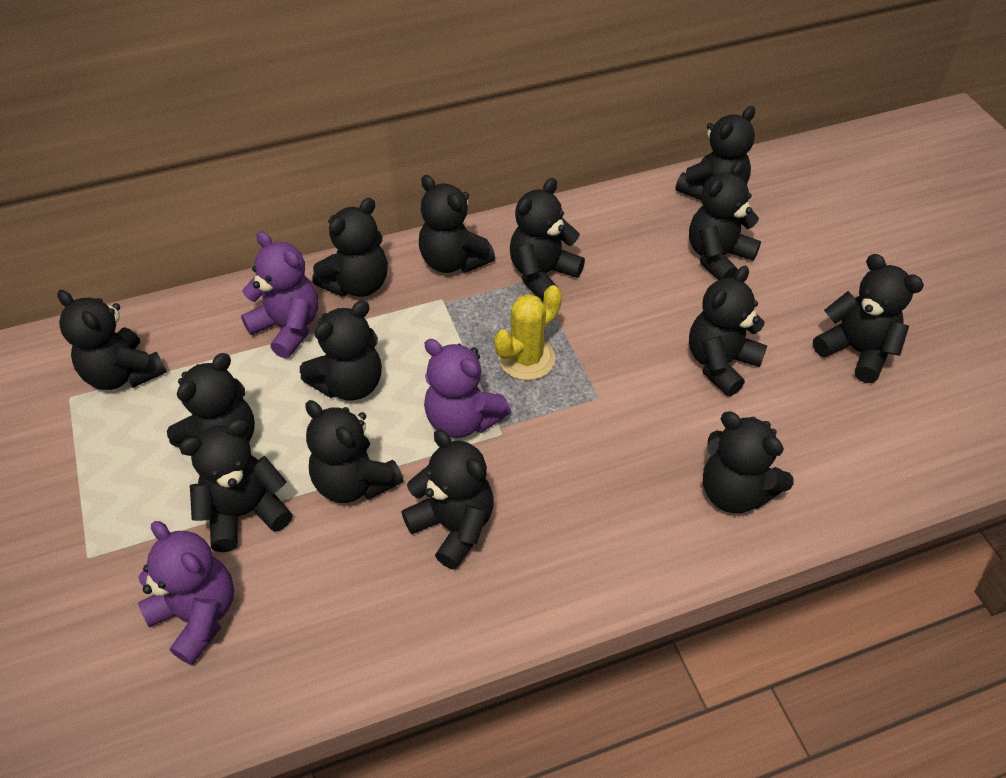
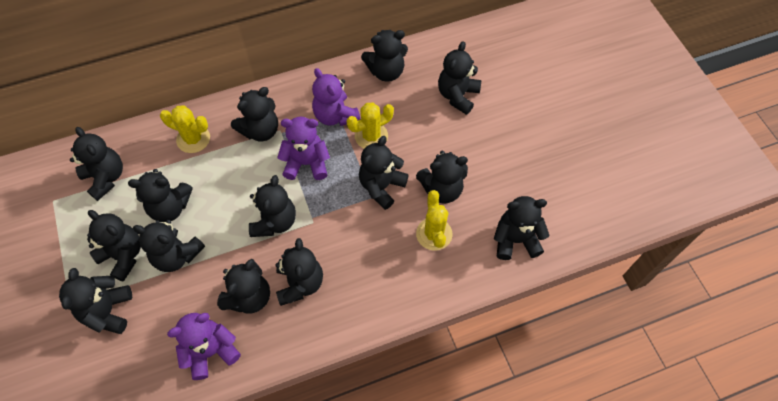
yellow cactus: 1 -> 3

